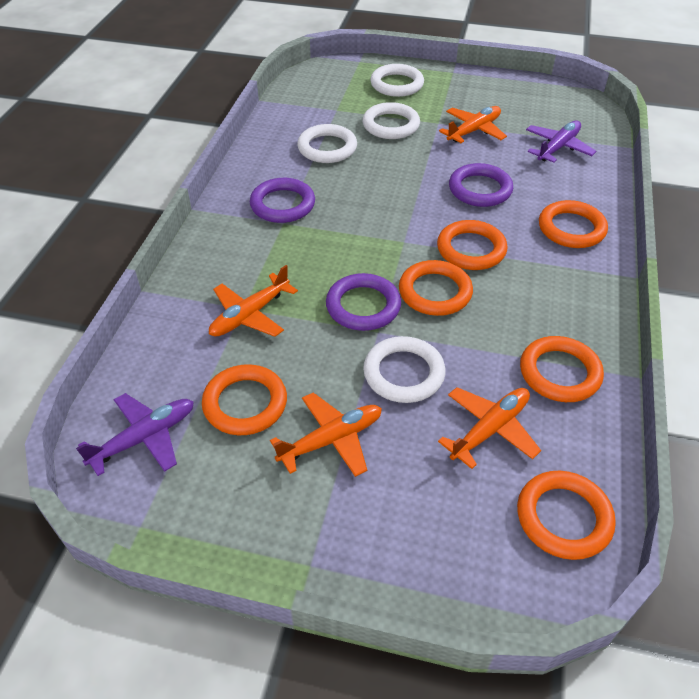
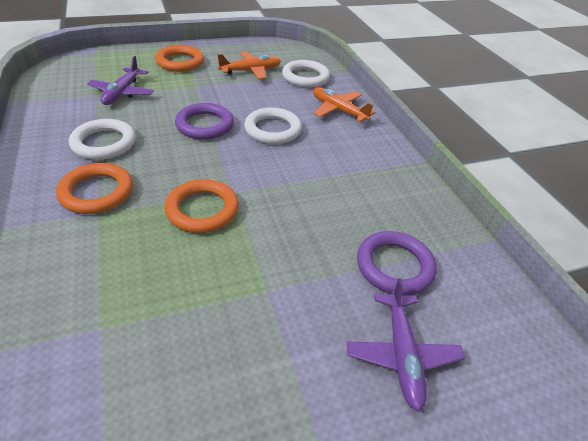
orange plane: 4 -> 2
orange ring: 6 -> 3
purple ring: 3 -> 2
white ring: 4 -> 3

